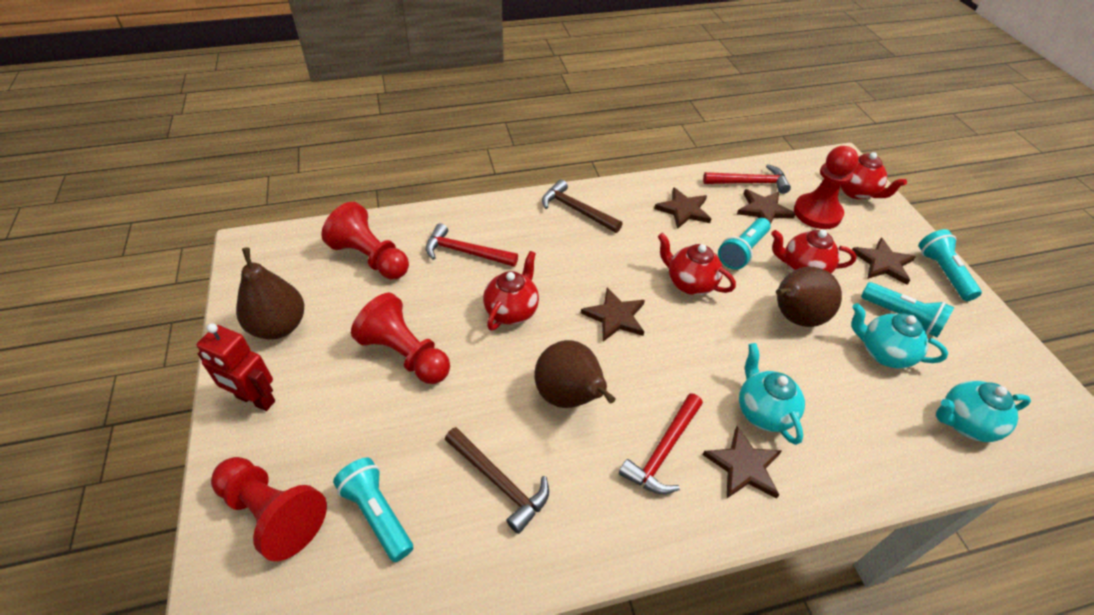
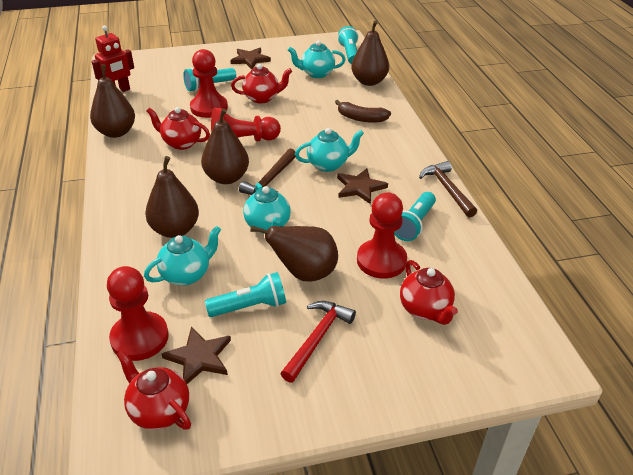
brown banana: 0 -> 1
brown pear: 3 -> 5
brown star: 5 -> 3
red hammer: 3 -> 1
turquoise teapot: 3 -> 4

